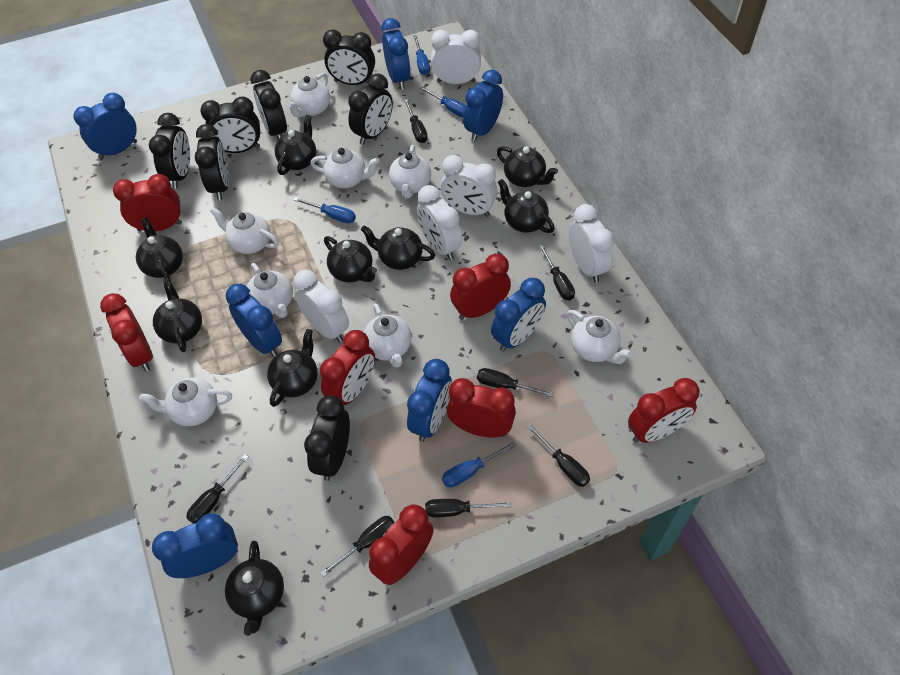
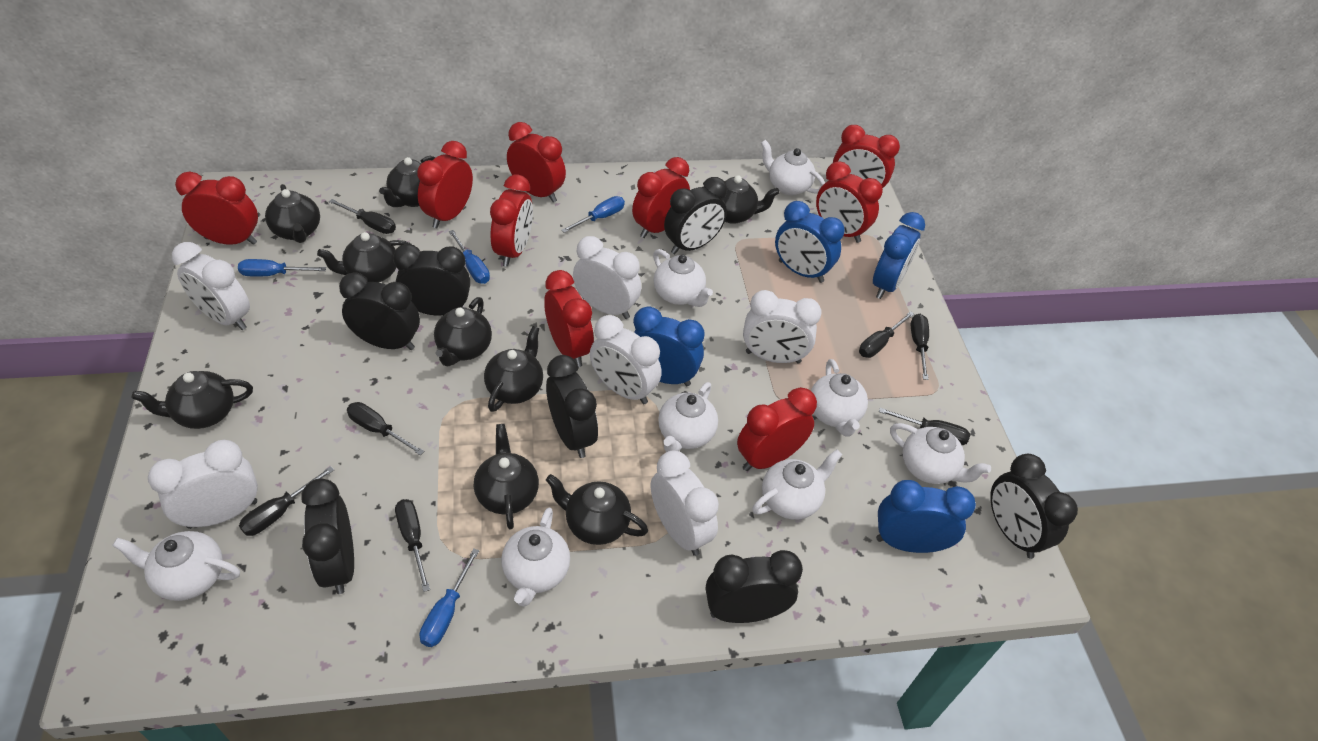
blue clock: 7 -> 4
red clock: 7 -> 9
white clock: 5 -> 6

